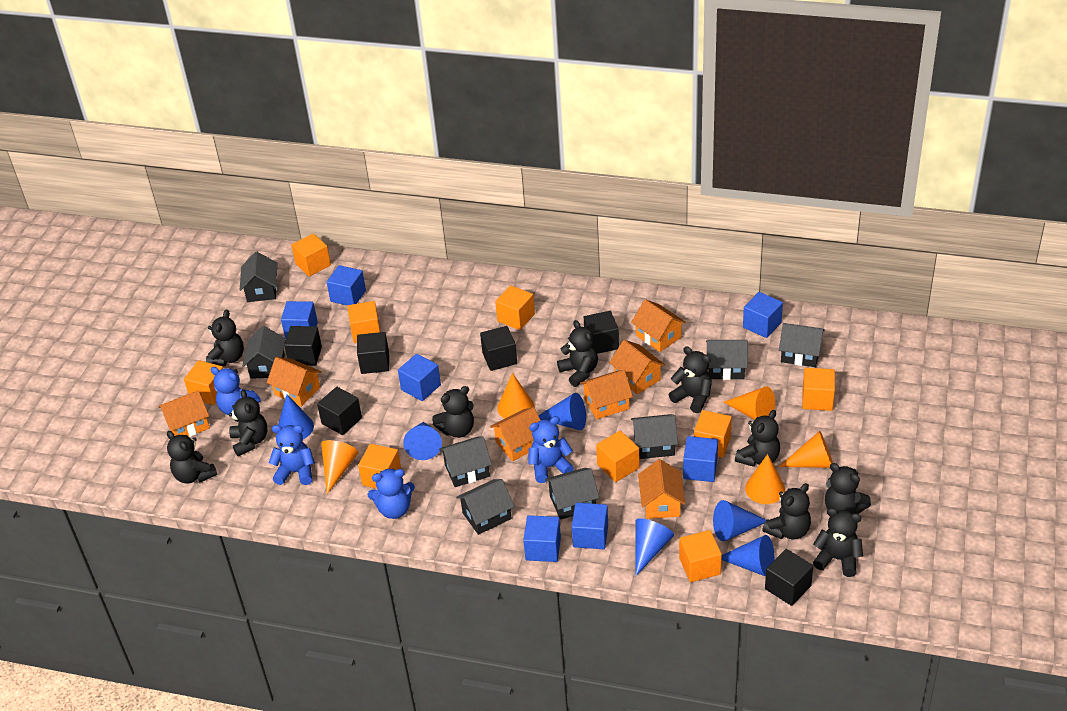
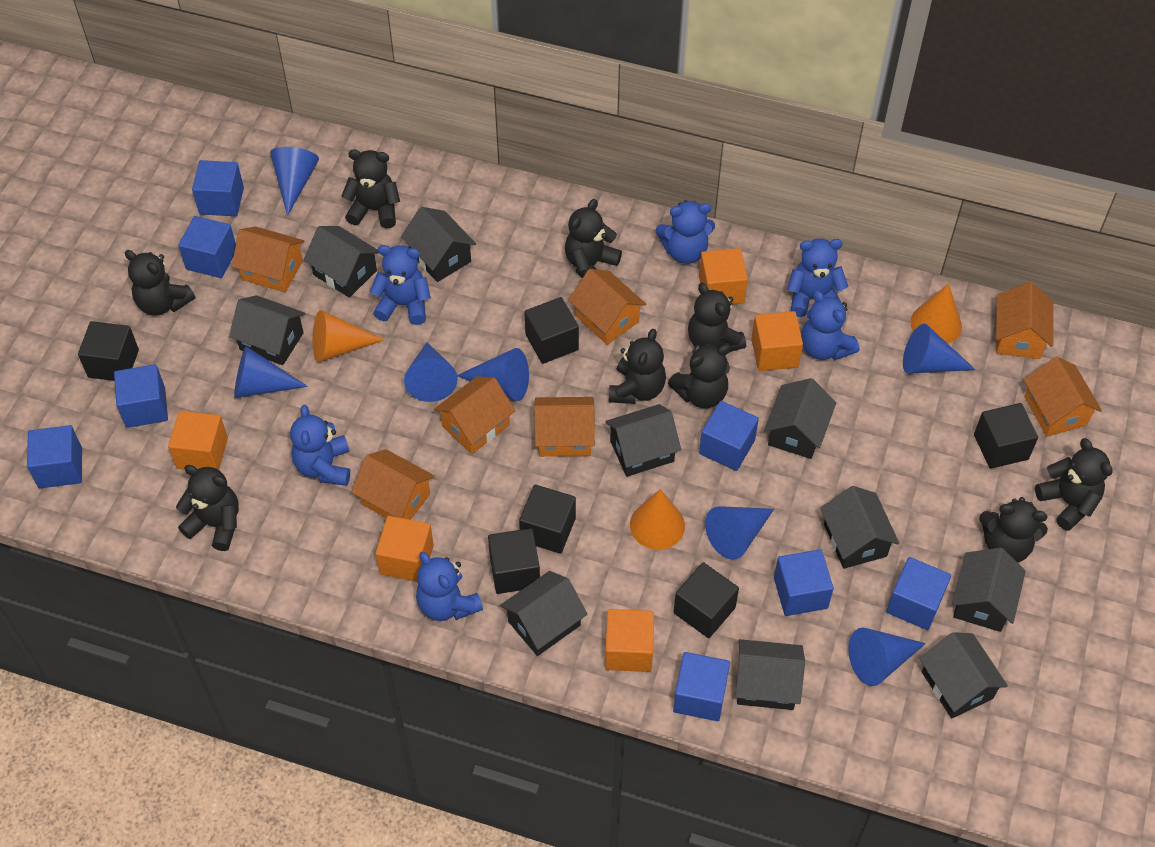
black house: 8 -> 10
black teddy bear: 10 -> 9
blue cone: 6 -> 7
blue cube: 7 -> 8
blue teddy bear: 4 -> 6
orange cone: 5 -> 3
orange cube: 9 -> 5

